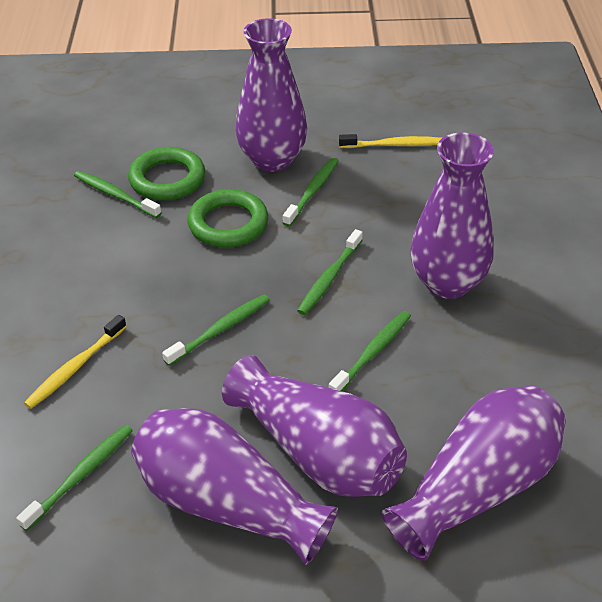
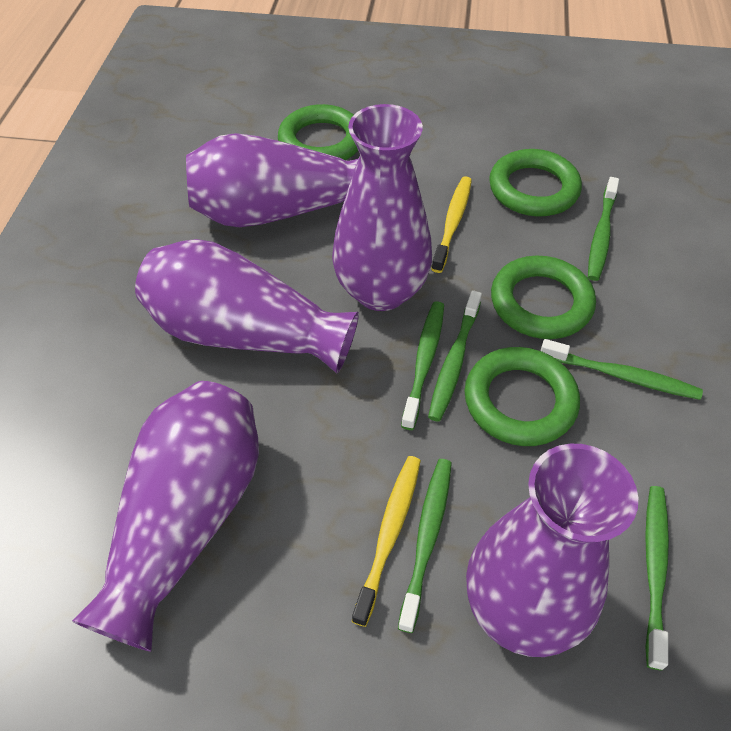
green ring: 2 -> 4

